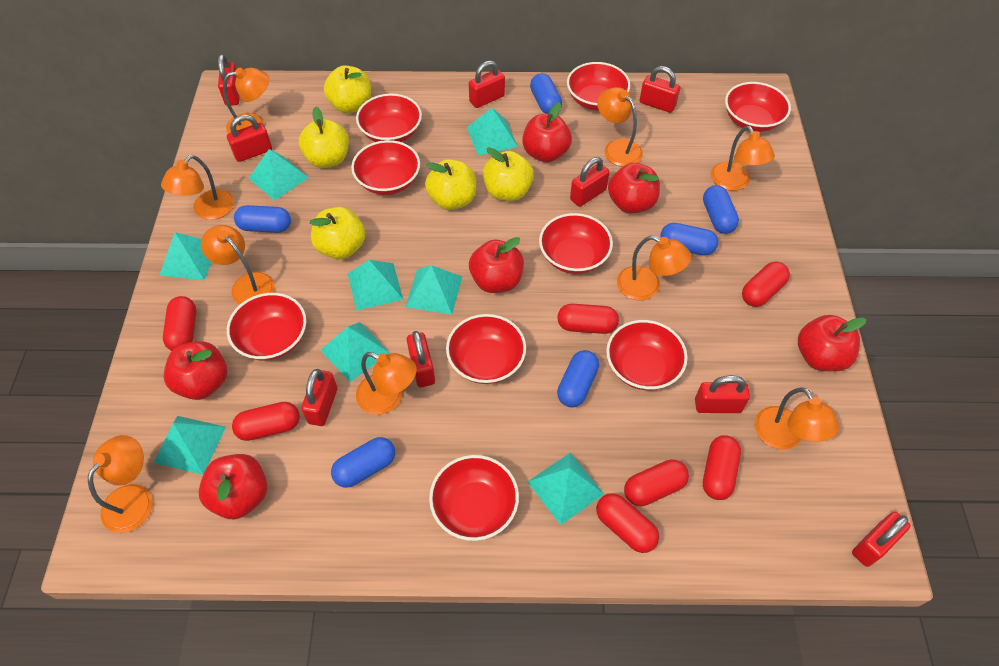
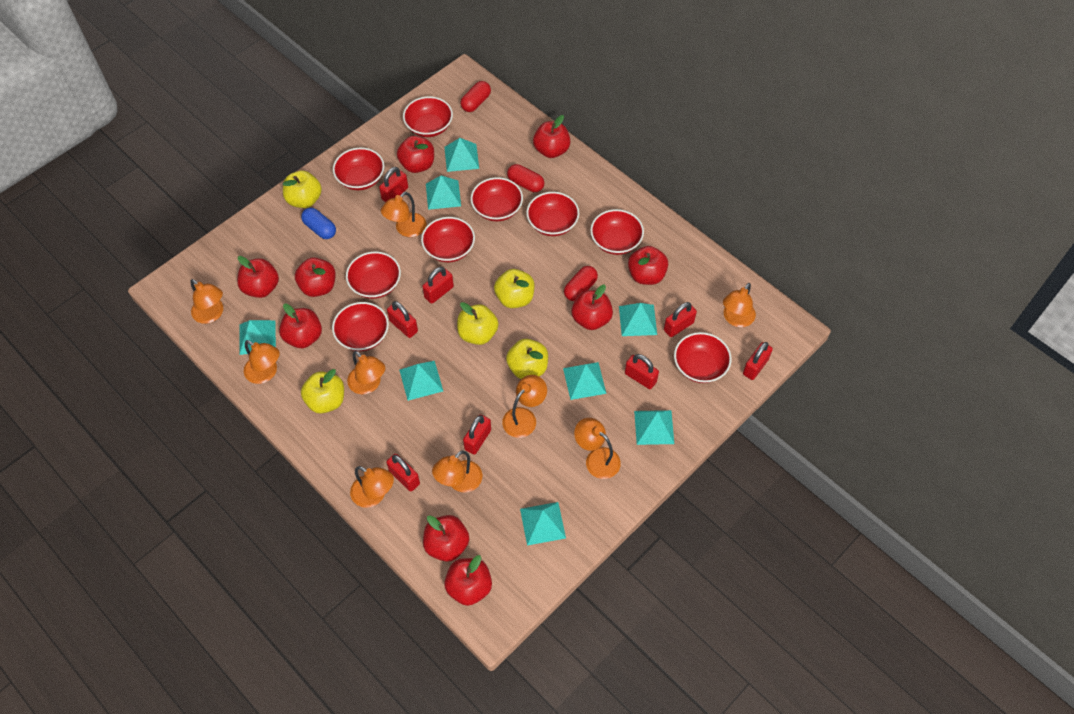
blue capsule: 6 -> 1
red apple: 6 -> 9
red capsule: 7 -> 3
red padlock: 9 -> 8

